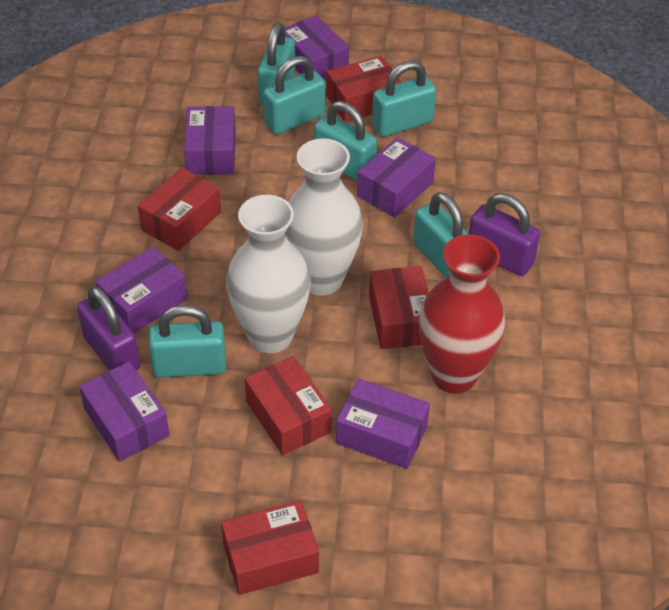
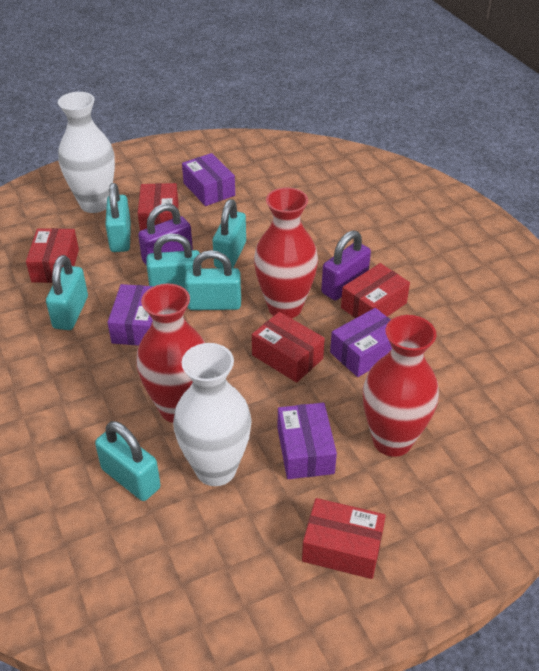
purple box: 6 -> 4
red vase: 1 -> 3

